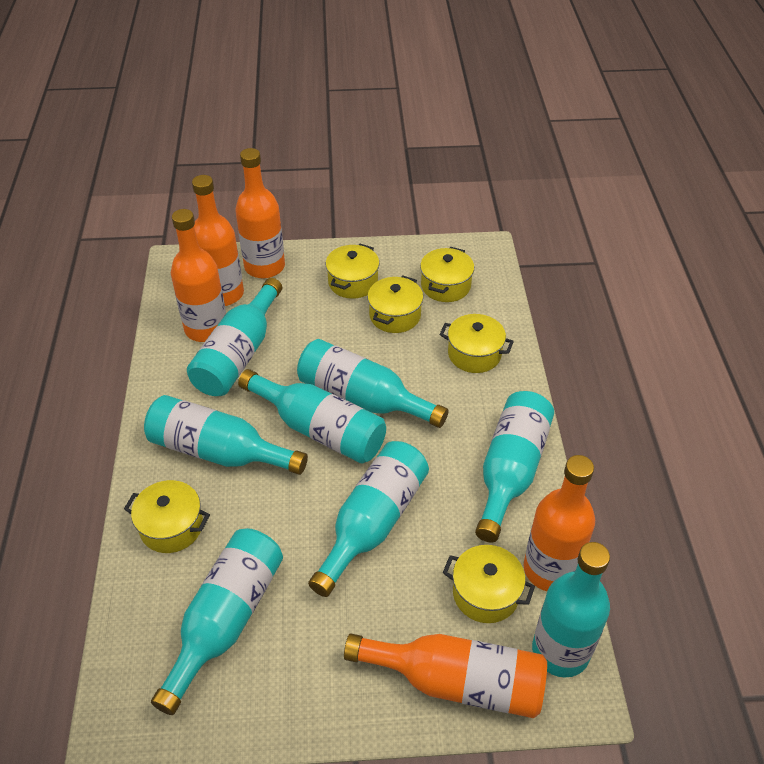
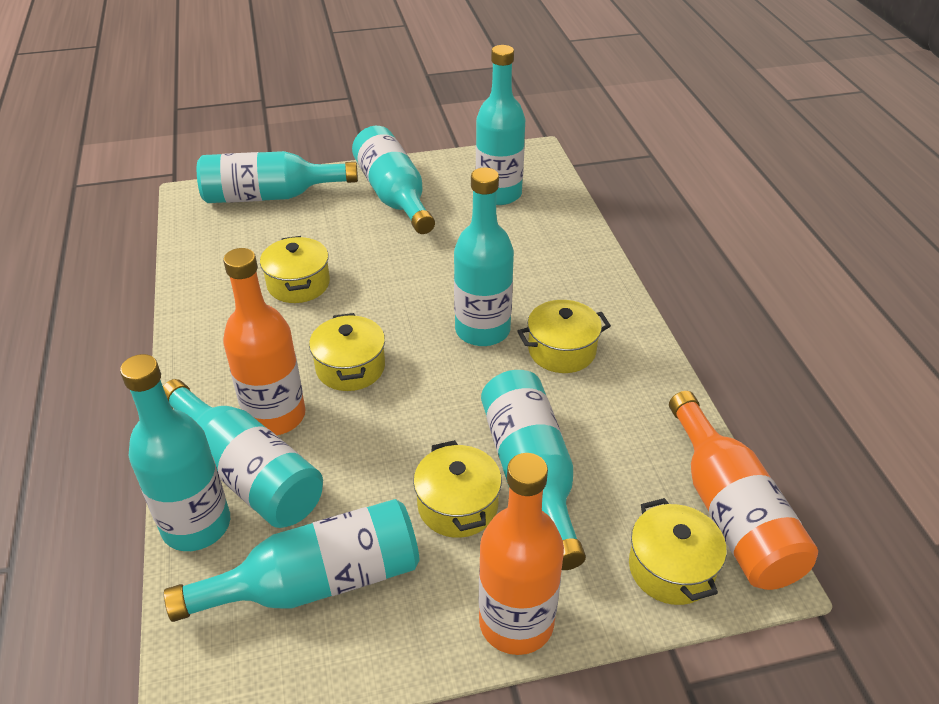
orange bottle: 5 -> 3
yellow pot: 6 -> 5

